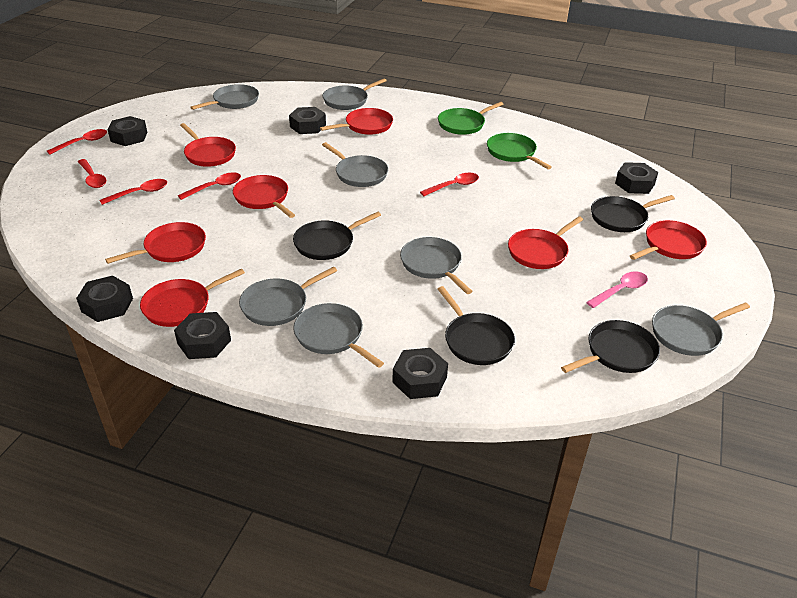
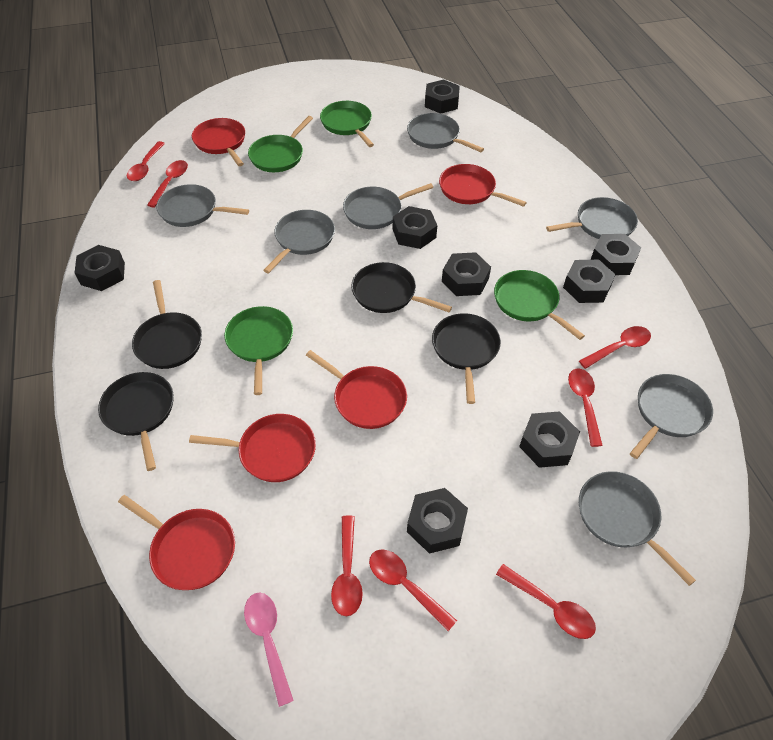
black nut: 6 -> 8
green pan: 2 -> 4
red pan: 7 -> 5
red spoon: 5 -> 7

